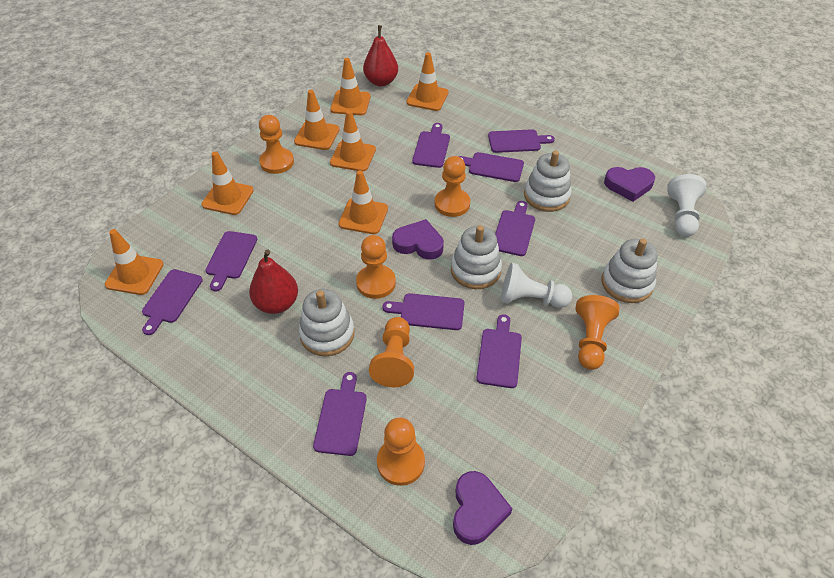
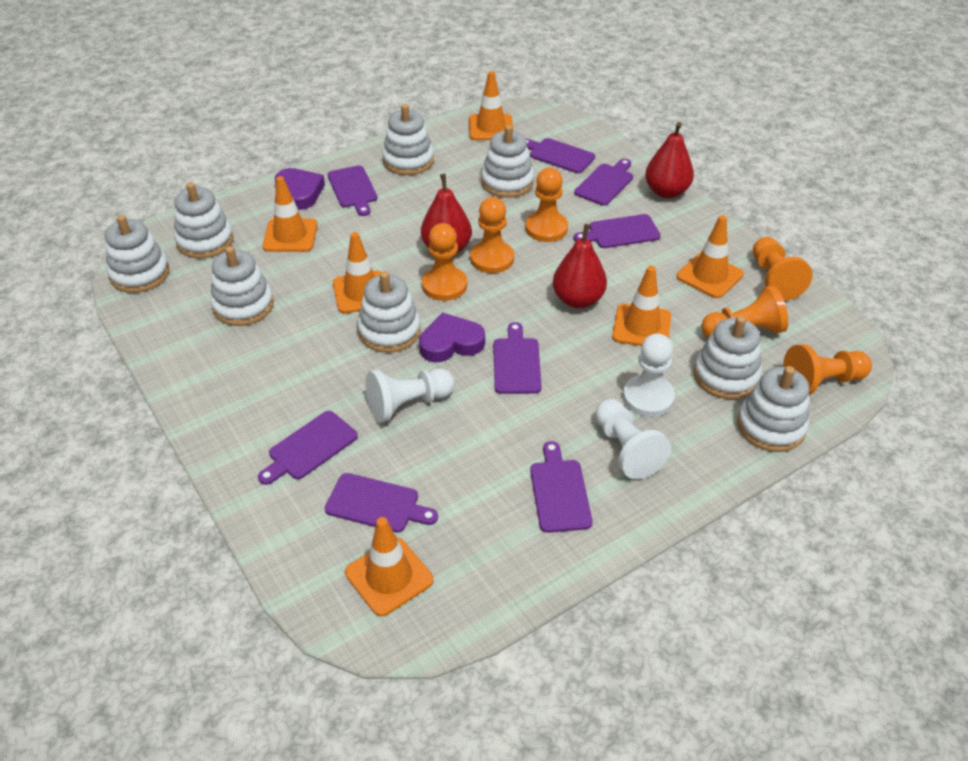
orange traffic cone: 7 -> 6
purple cutting board: 9 -> 8
purple heart: 3 -> 2
red pear: 2 -> 3
white pawn: 2 -> 3
white stacking toy: 4 -> 8

